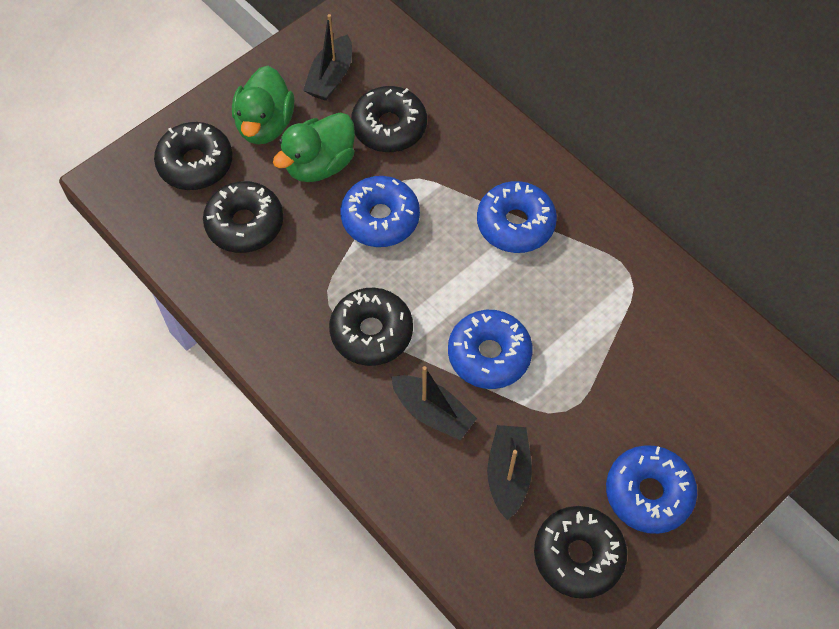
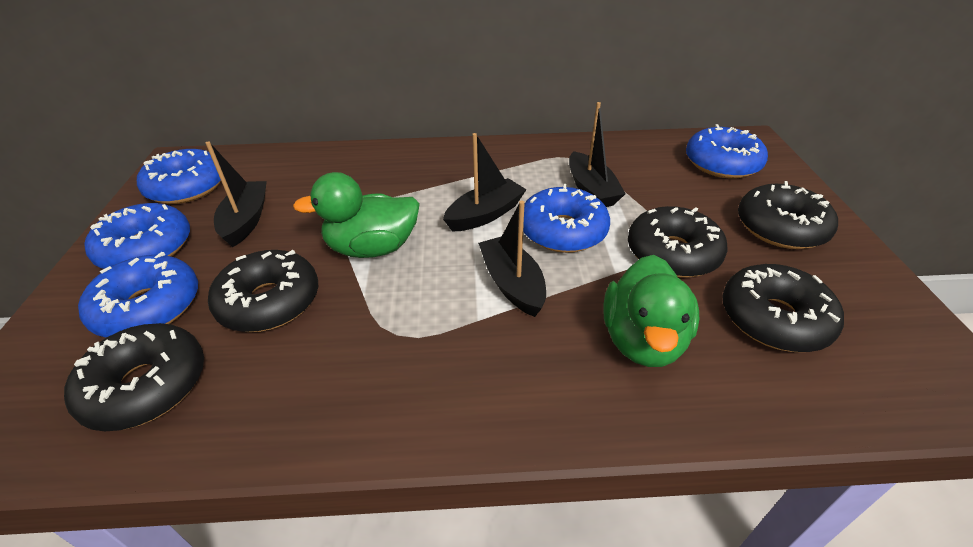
black boat: 3 -> 4
blue donut: 4 -> 5

